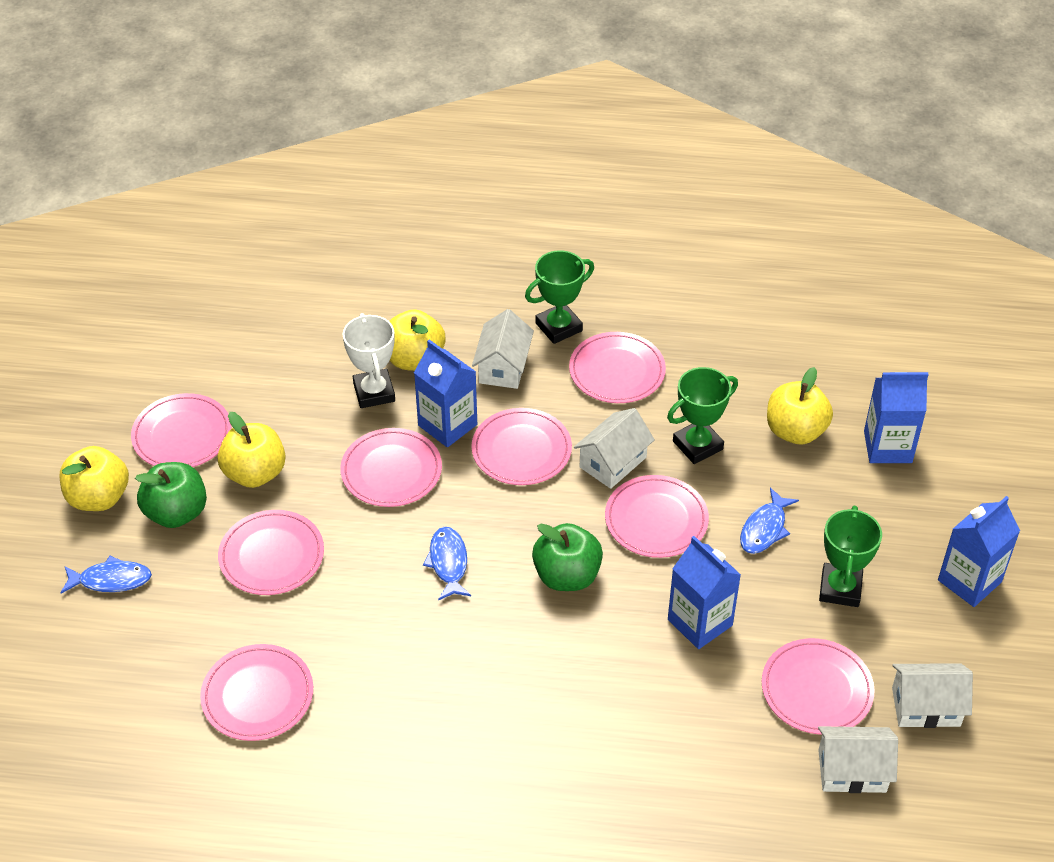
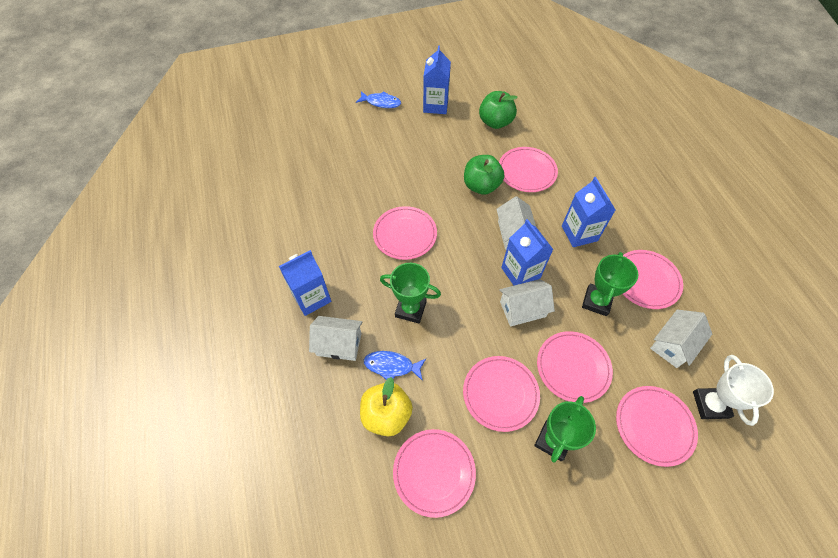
blue fish: 3 -> 2
pink plate: 8 -> 7
yellow apple: 4 -> 1

